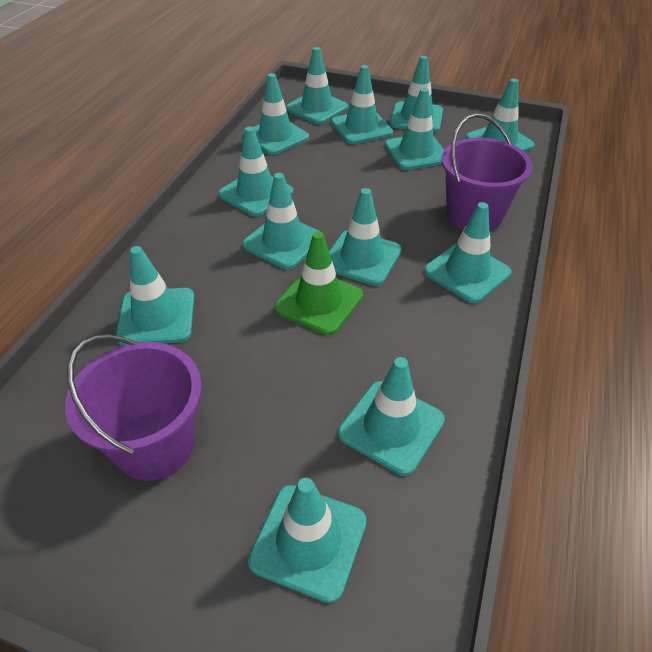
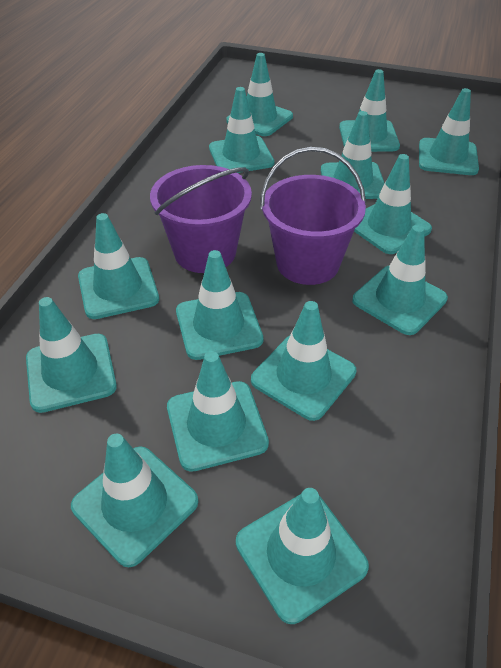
green traffic cone: 1 -> 0
turquoise traffic cone: 13 -> 14

